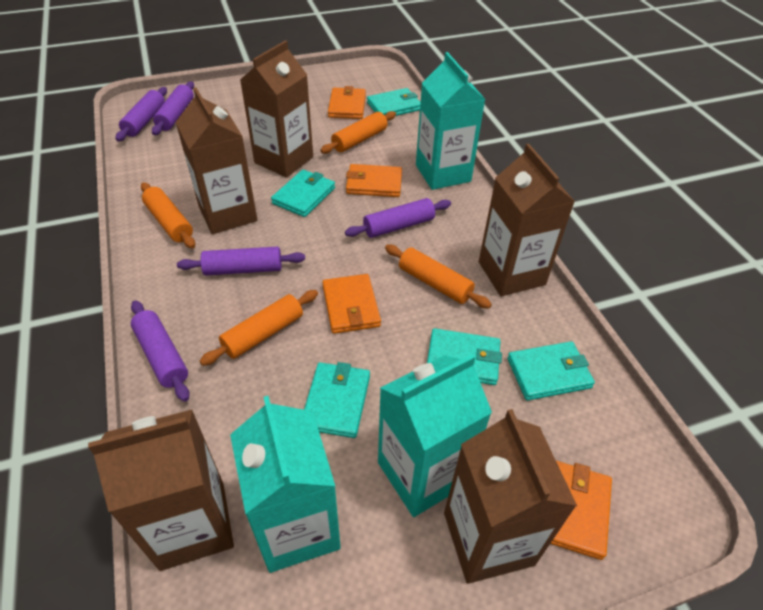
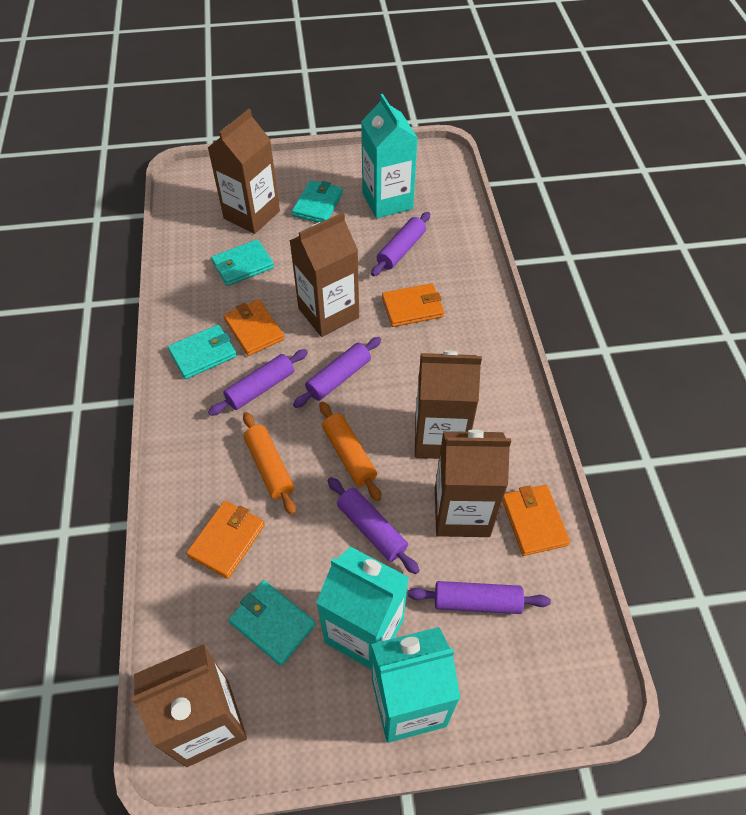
orange rolling pin: 4 -> 2
turquoise wallet: 5 -> 4

